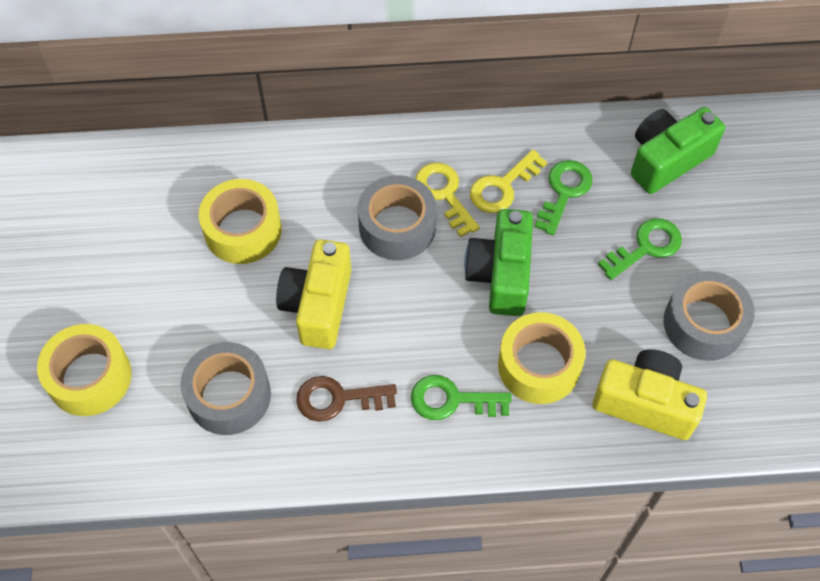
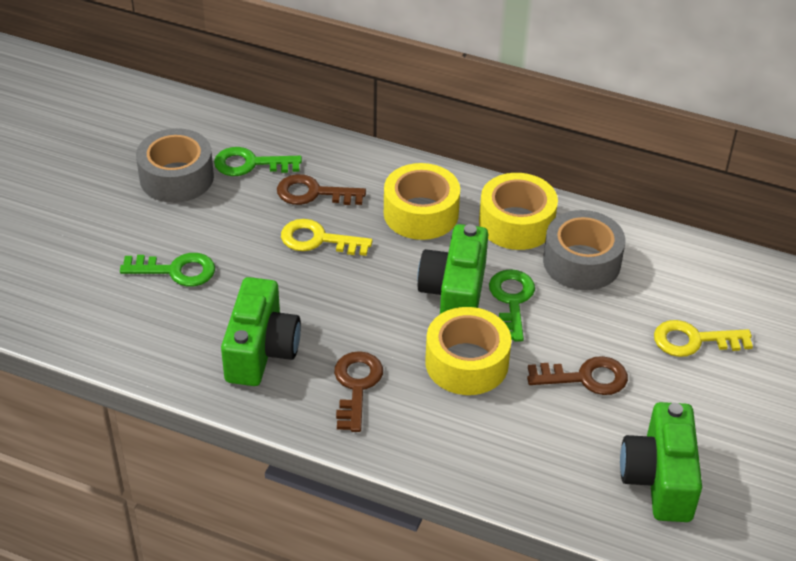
brown key: 1 -> 3
green camera: 2 -> 3
grey tape: 3 -> 2
yellow camera: 2 -> 0

